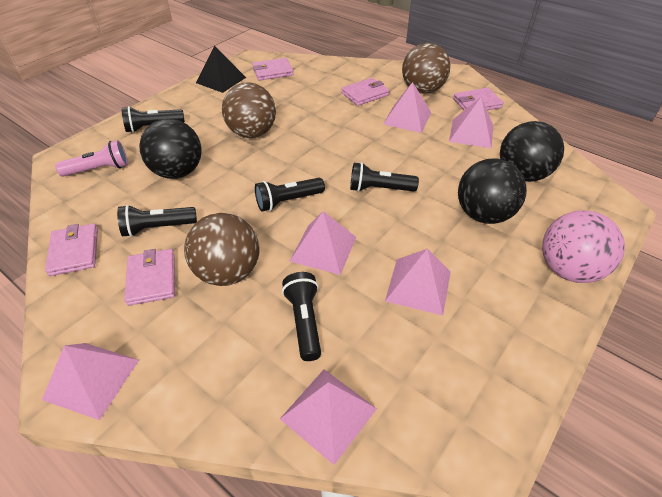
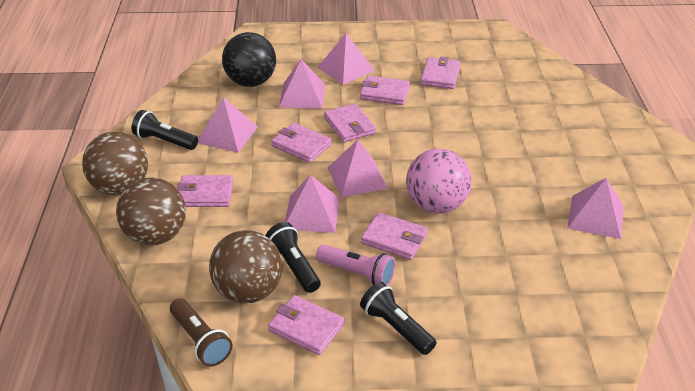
black ball: 3 -> 1
black flashlight: 5 -> 3
black pyramid: 1 -> 0
brown flashlight: 0 -> 1
pink wallet: 5 -> 7

